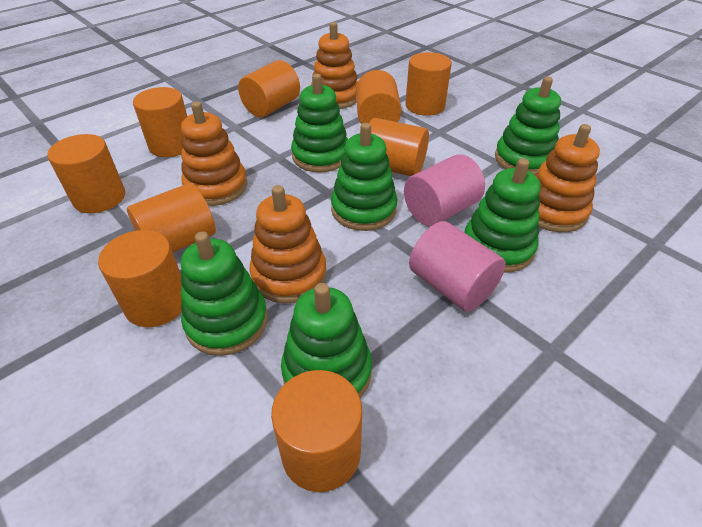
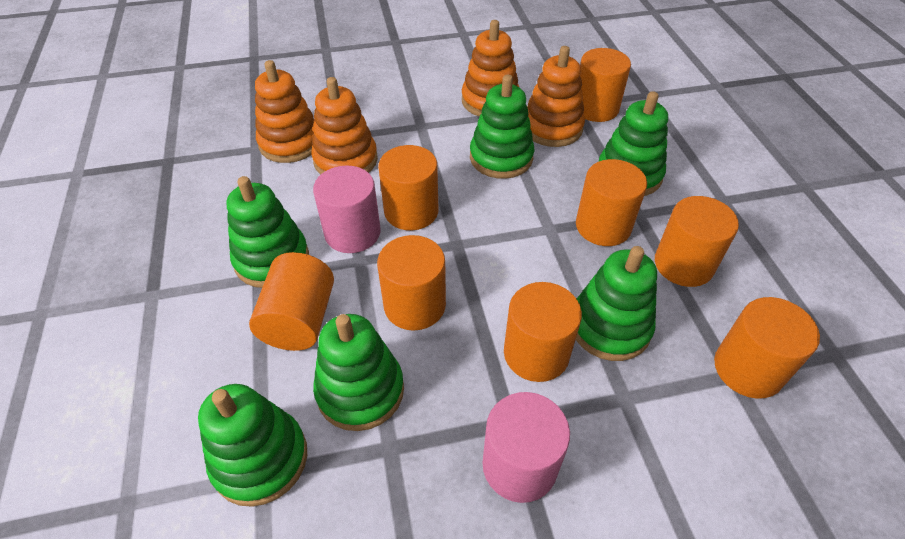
orange cylinder: 9 -> 8

